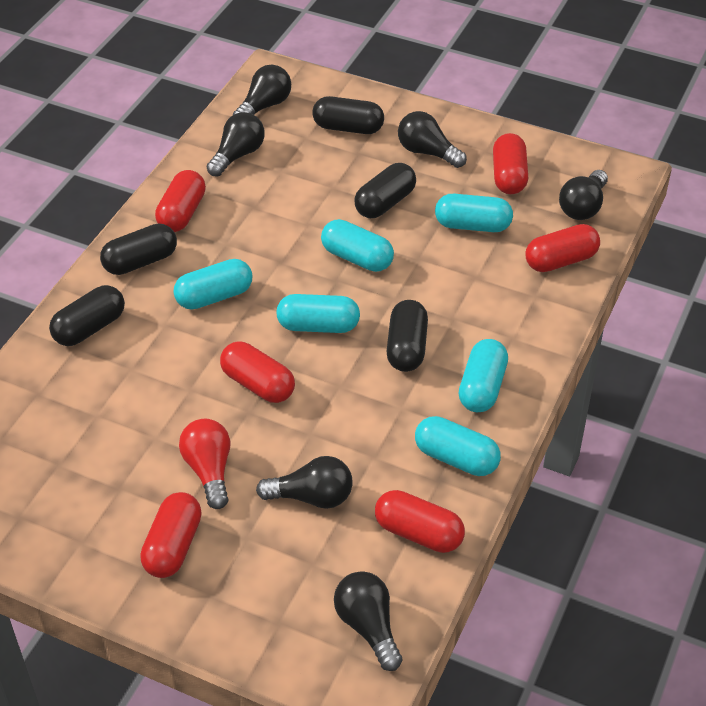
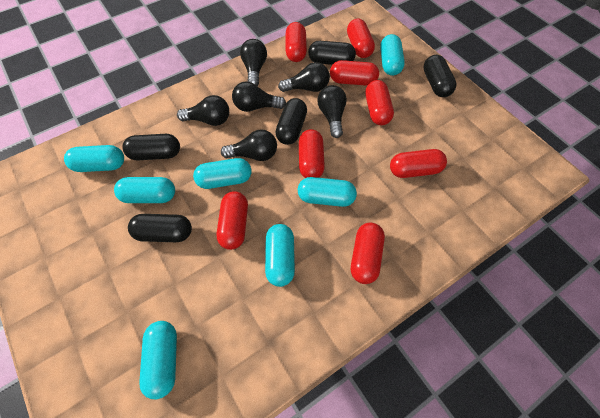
red capsule: 6 -> 8
red light bulb: 1 -> 0
turquoise capsule: 6 -> 7

